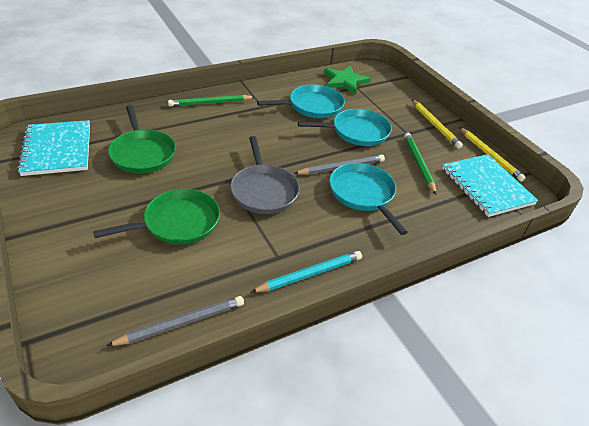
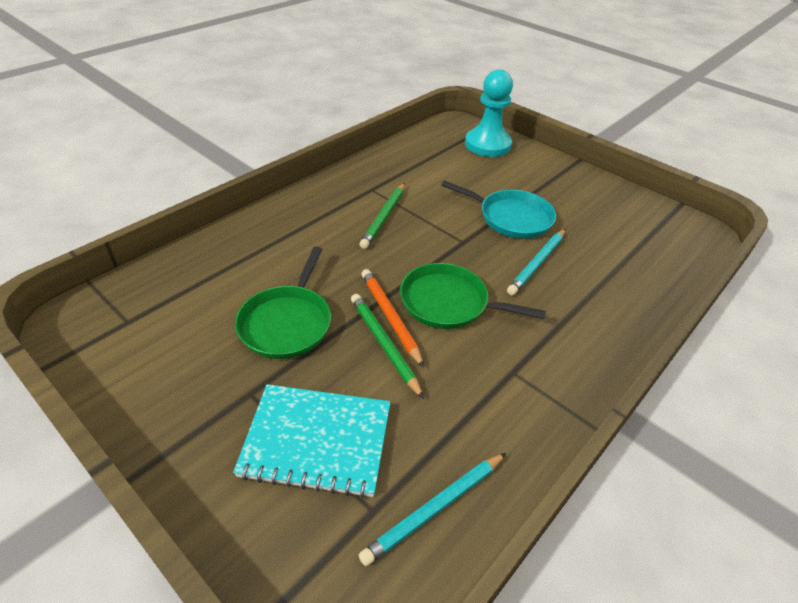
green star: 1 -> 0
grey pan: 1 -> 0
grey pencil: 2 -> 0
orange pencil: 0 -> 1
turquoise notebook: 2 -> 1
turquoise pan: 3 -> 1
turquoise pawn: 0 -> 1
turquoise pencil: 1 -> 2
yellow pencil: 2 -> 0

